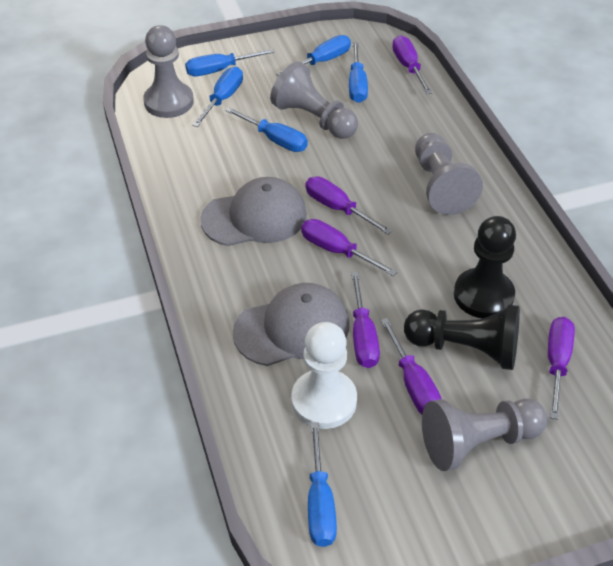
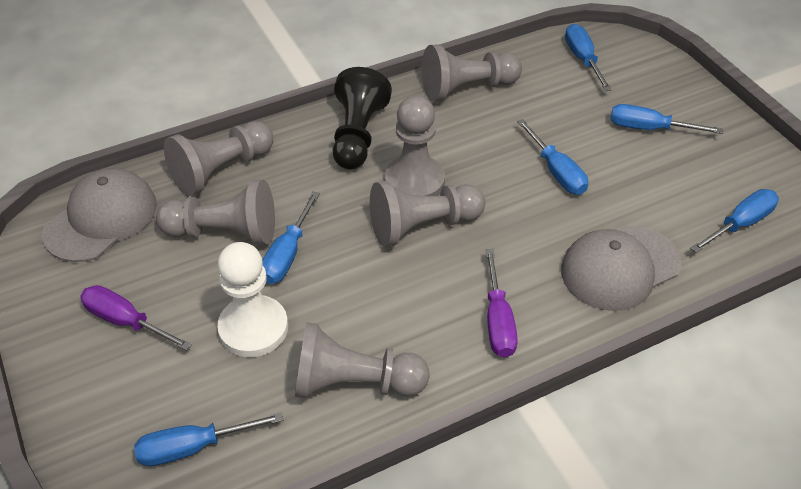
black pawn: 2 -> 1
grey pawn: 4 -> 6
purple screwdriver: 6 -> 2

